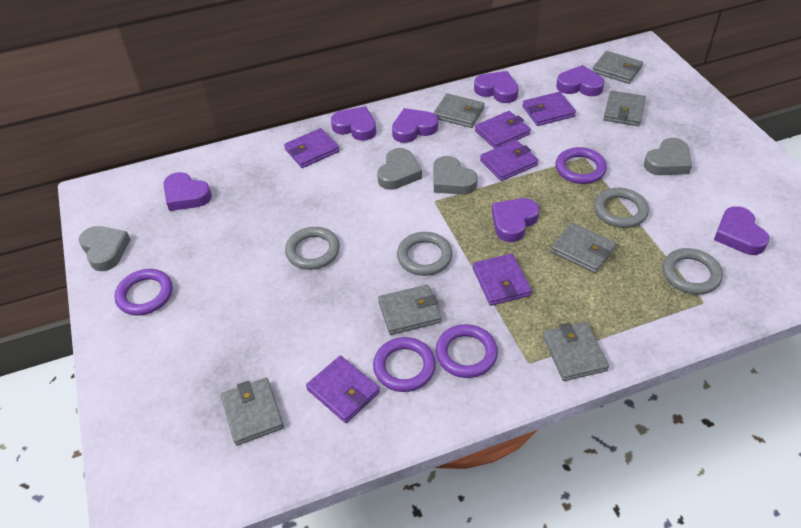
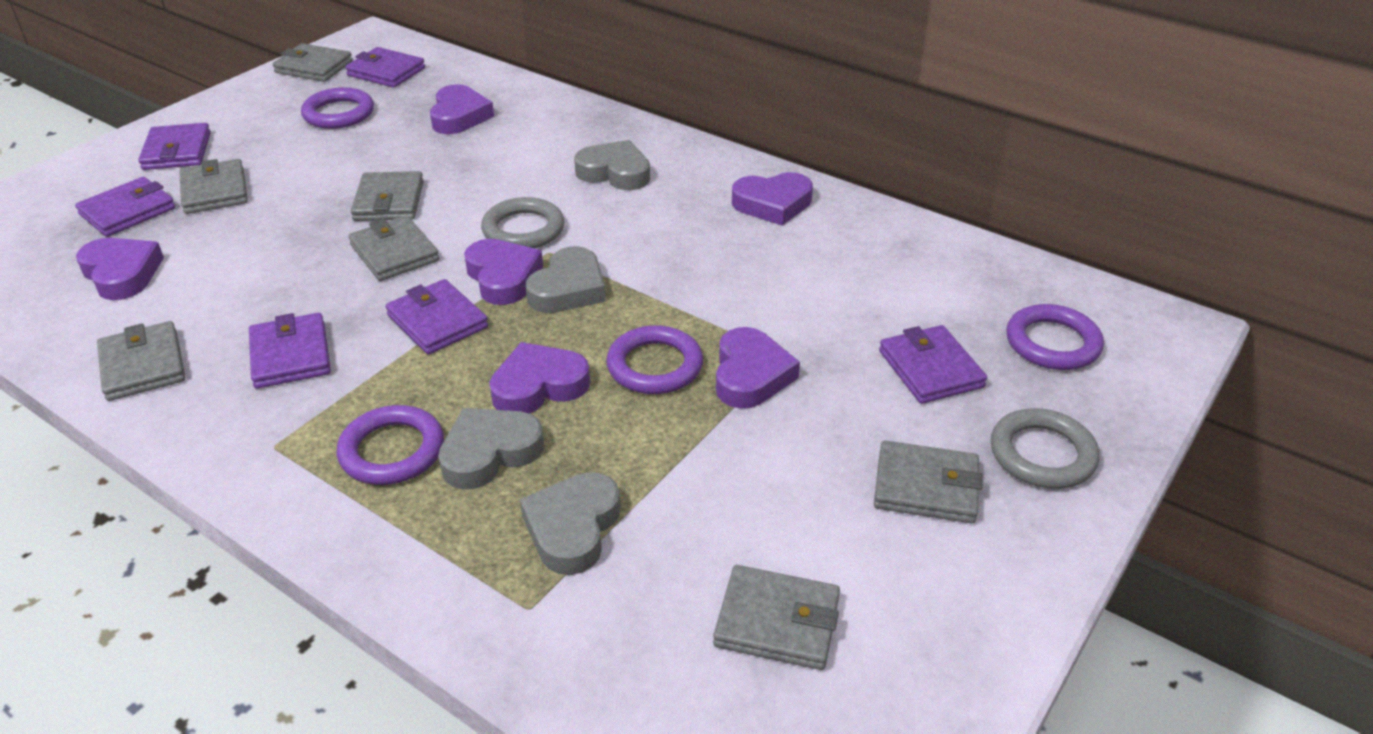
grey ring: 4 -> 2
purple heart: 7 -> 6

